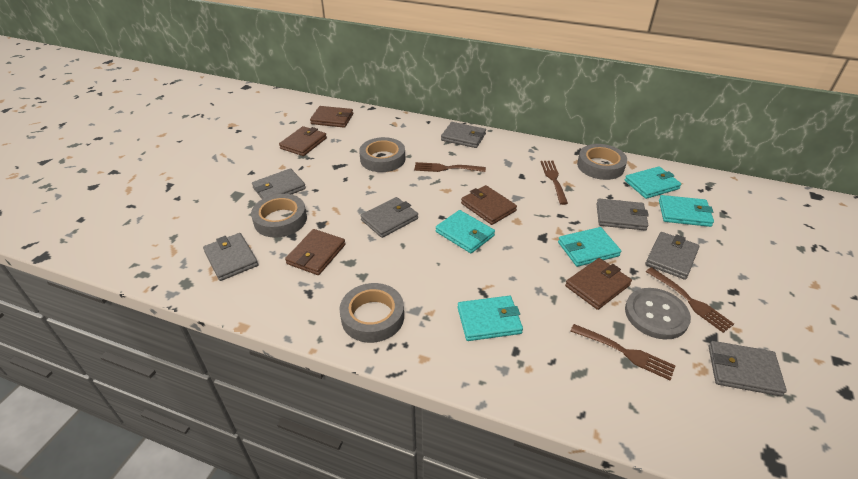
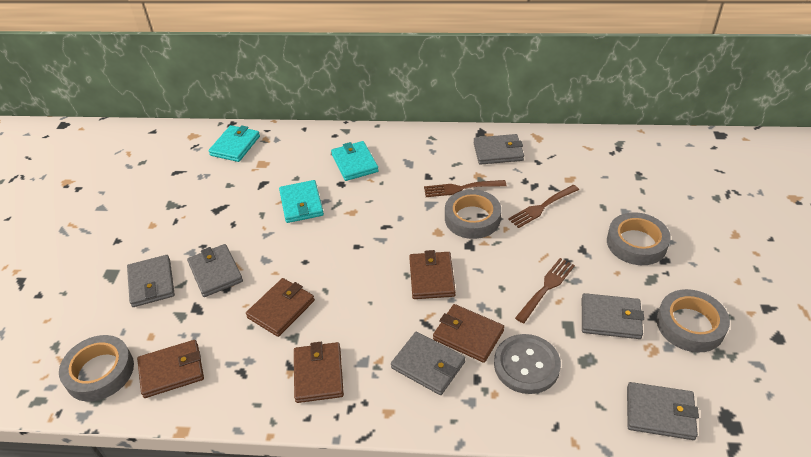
brown fork: 4 -> 3
grey wallet: 7 -> 6
turquoise wallet: 5 -> 3

